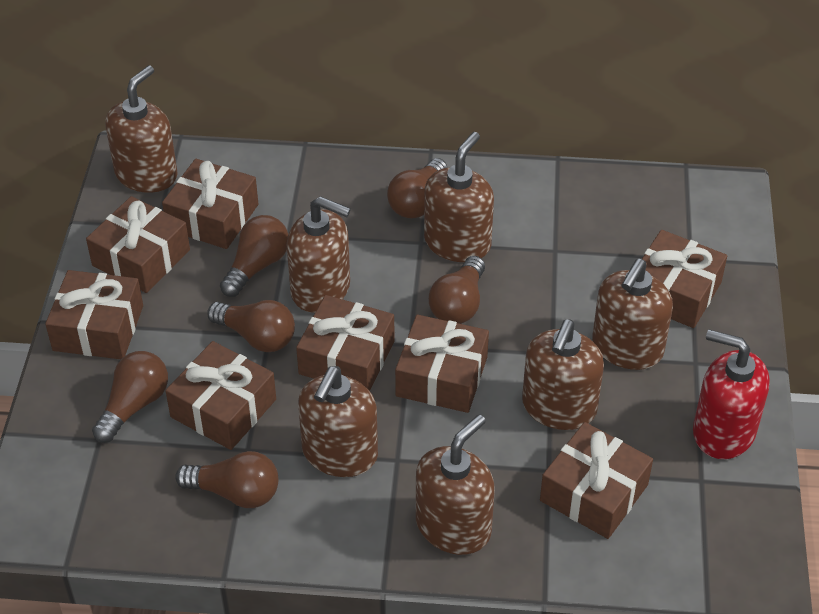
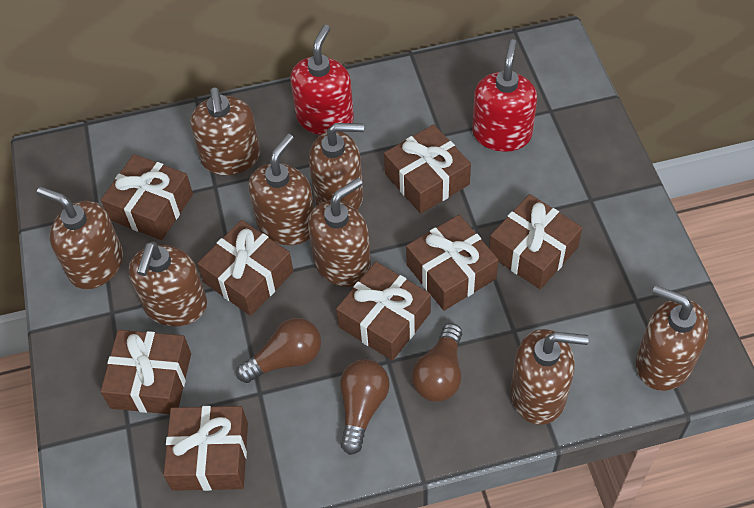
brown light bulb: 6 -> 3
brown soap dispenser: 7 -> 8
red soap dispenser: 1 -> 2

